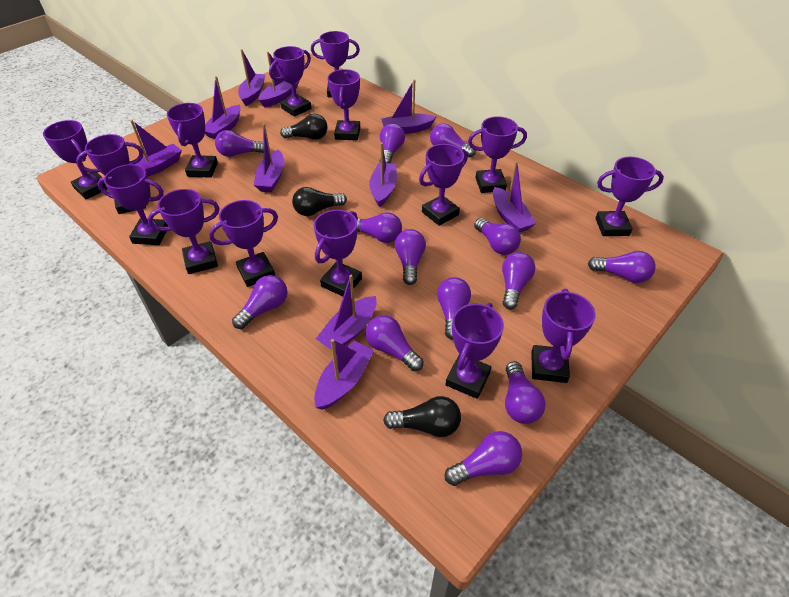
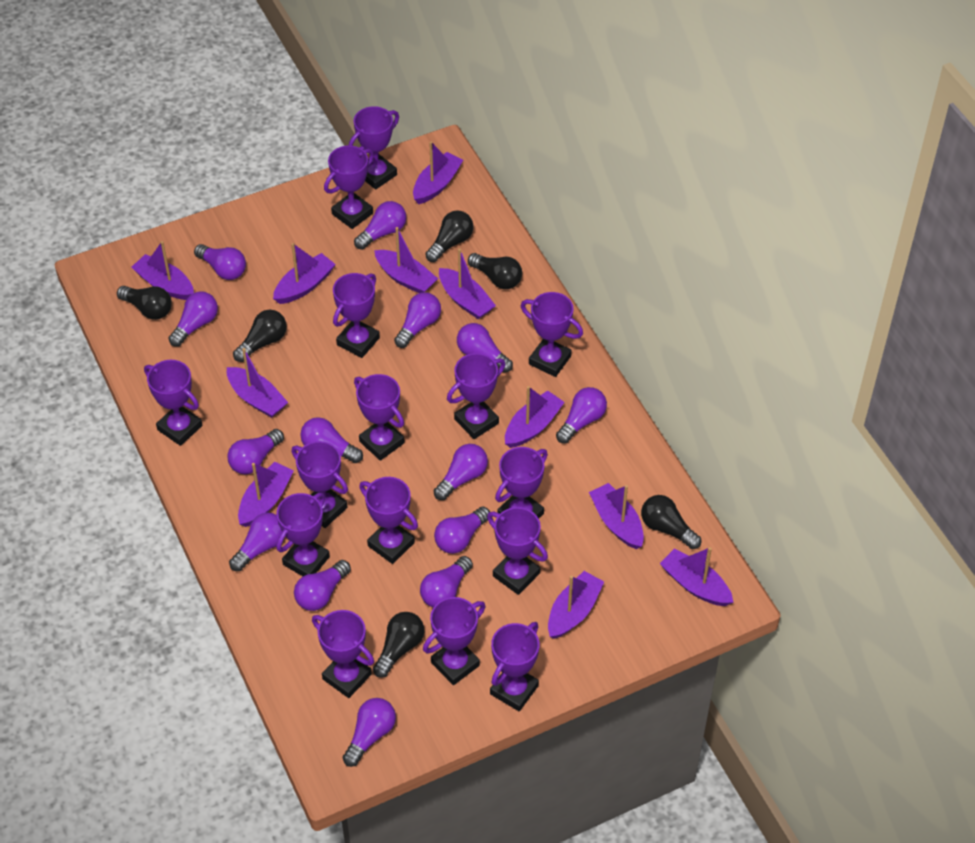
black light bulb: 3 -> 6
purple boat: 10 -> 11
purple light bulb: 13 -> 14

